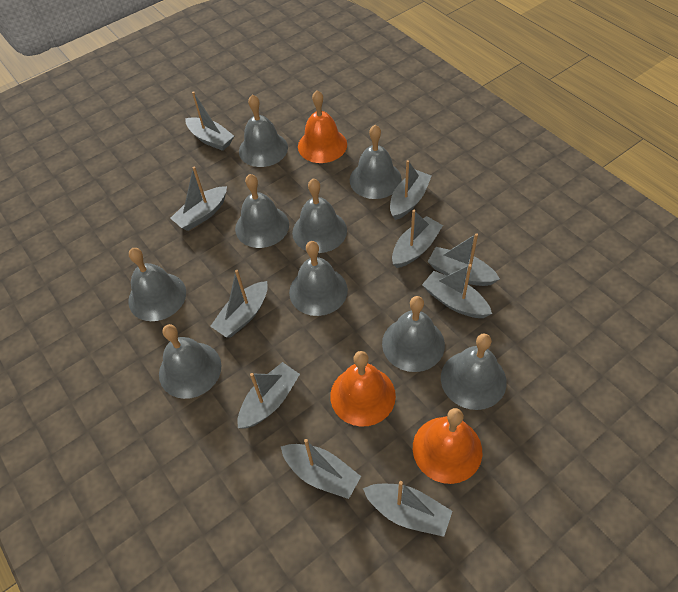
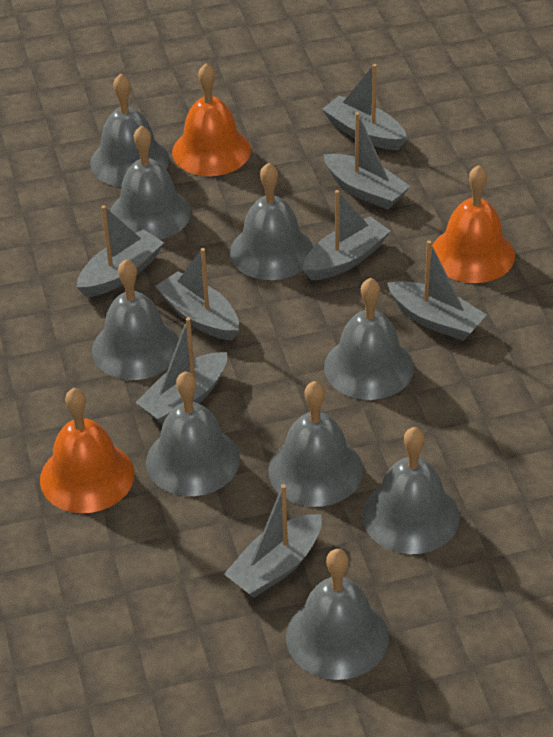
grey boat: 10 -> 8

